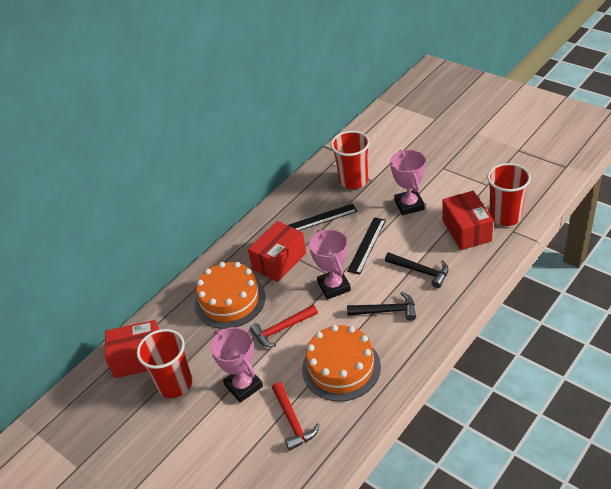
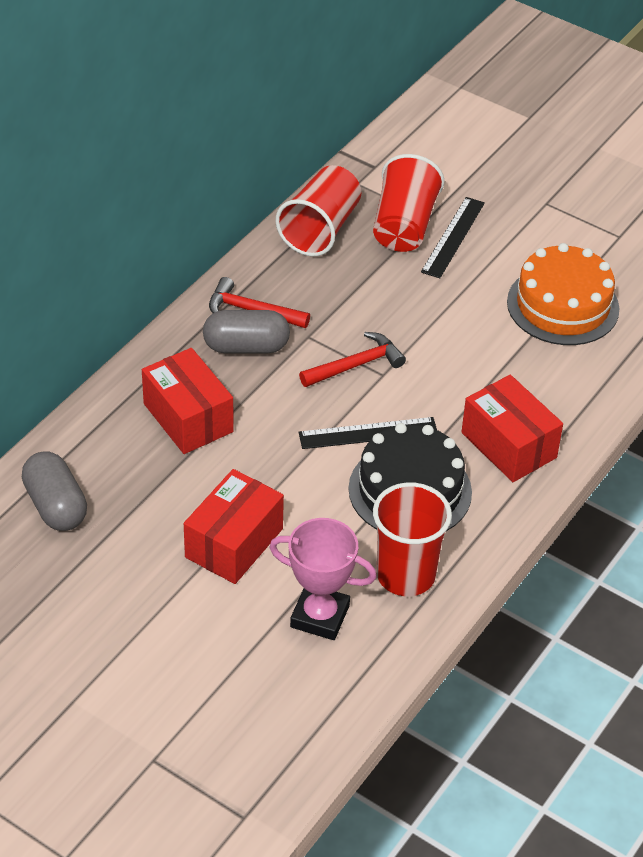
black cake: 0 -> 1
black hammer: 2 -> 0
grey capsule: 0 -> 2
orange cake: 2 -> 1
pink trophy: 3 -> 1

